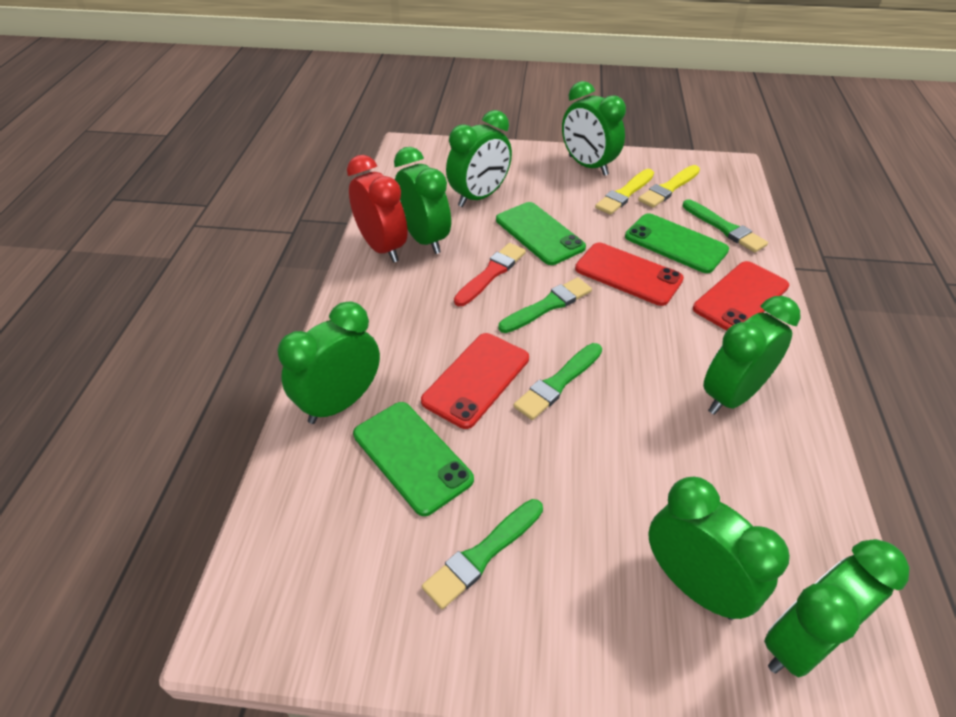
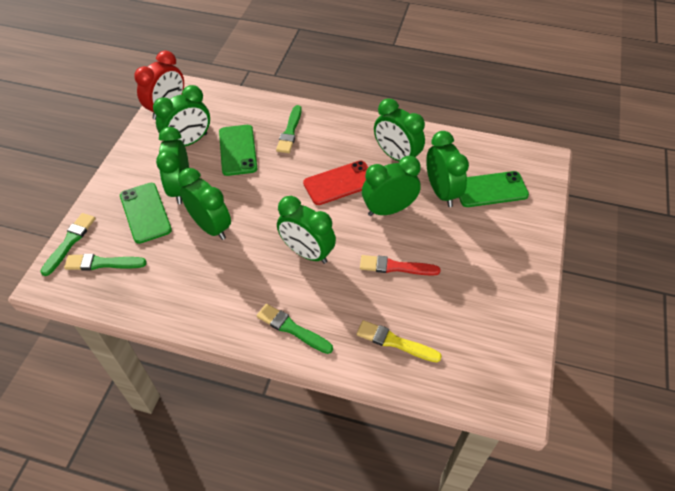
red phone: 3 -> 1
yellow brush: 2 -> 1

